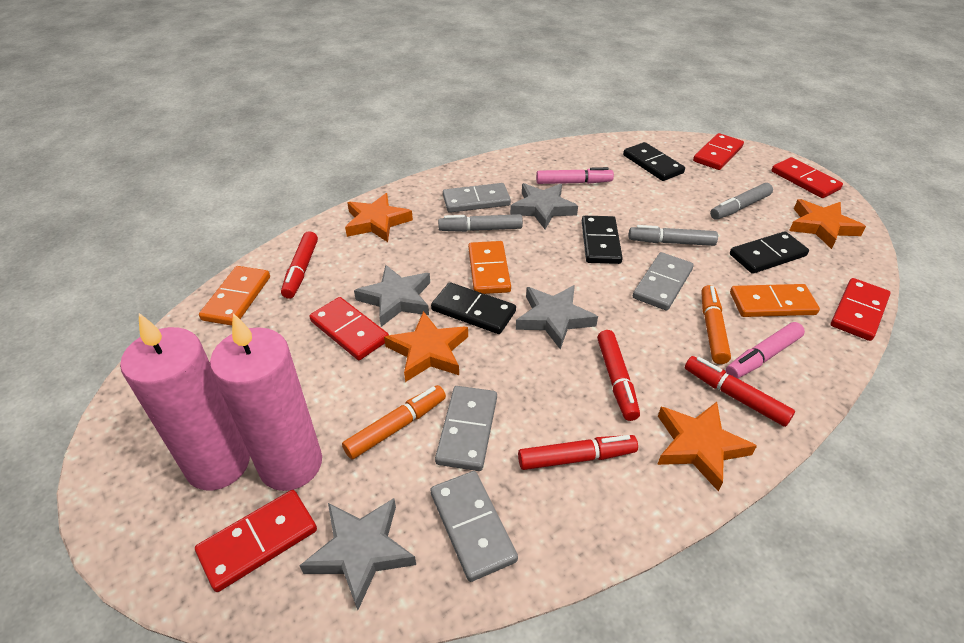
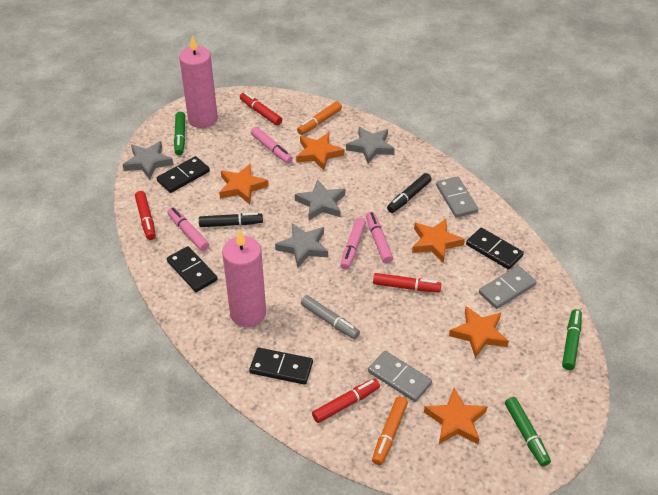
black marker: 0 -> 2
green marker: 0 -> 3
grey domino: 4 -> 3
grey marker: 3 -> 1
orange domino: 3 -> 0
orange star: 4 -> 5
pink marker: 2 -> 4
red domino: 5 -> 0

